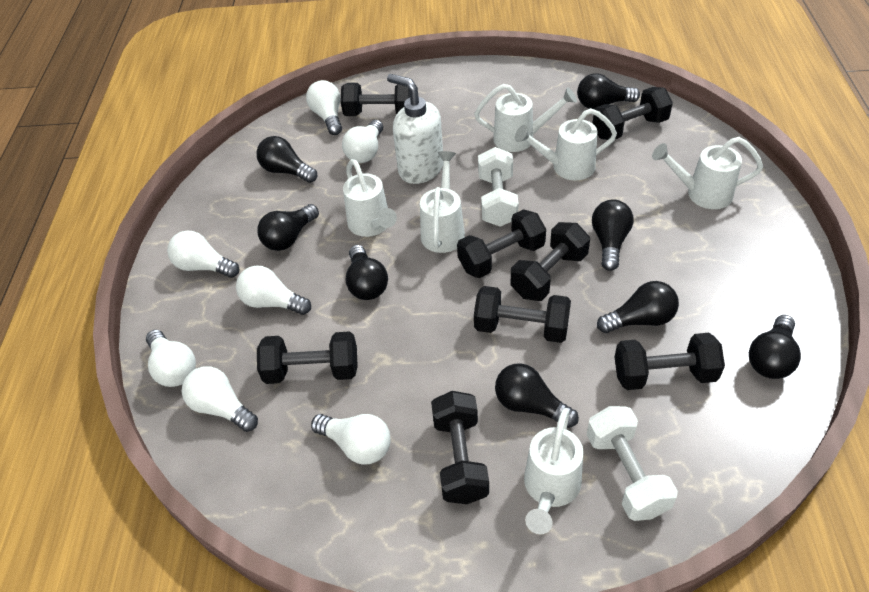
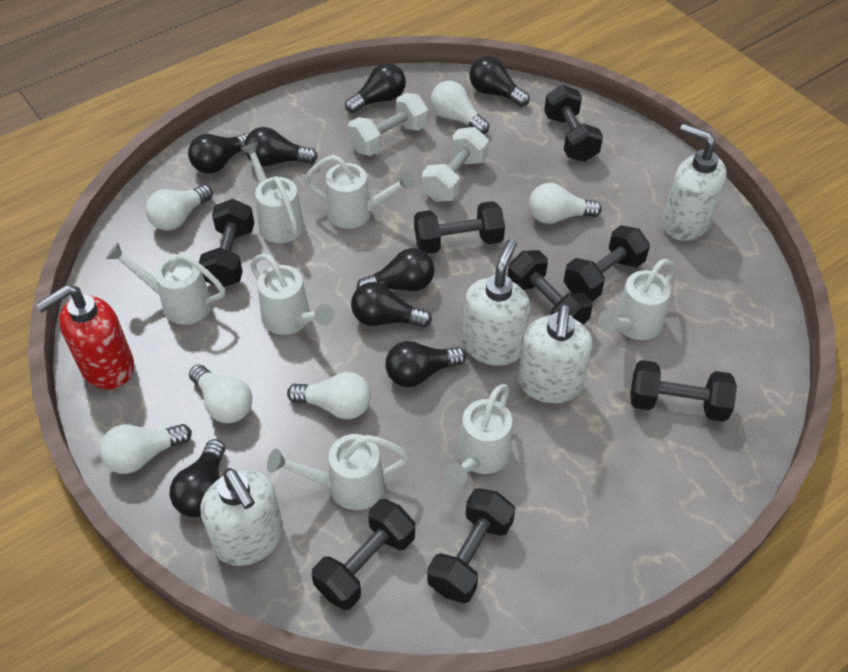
red soap dispenser: 0 -> 1
white light bulb: 7 -> 6
white soap dispenser: 1 -> 4
white watering can: 6 -> 7

